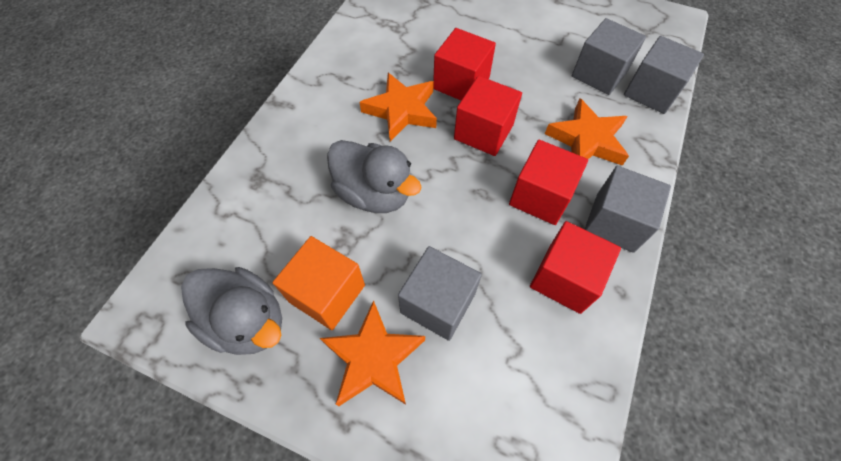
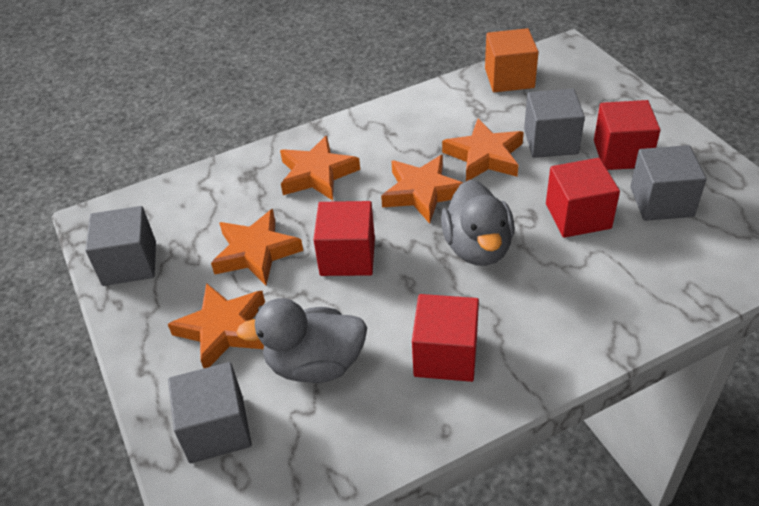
orange star: 3 -> 5

